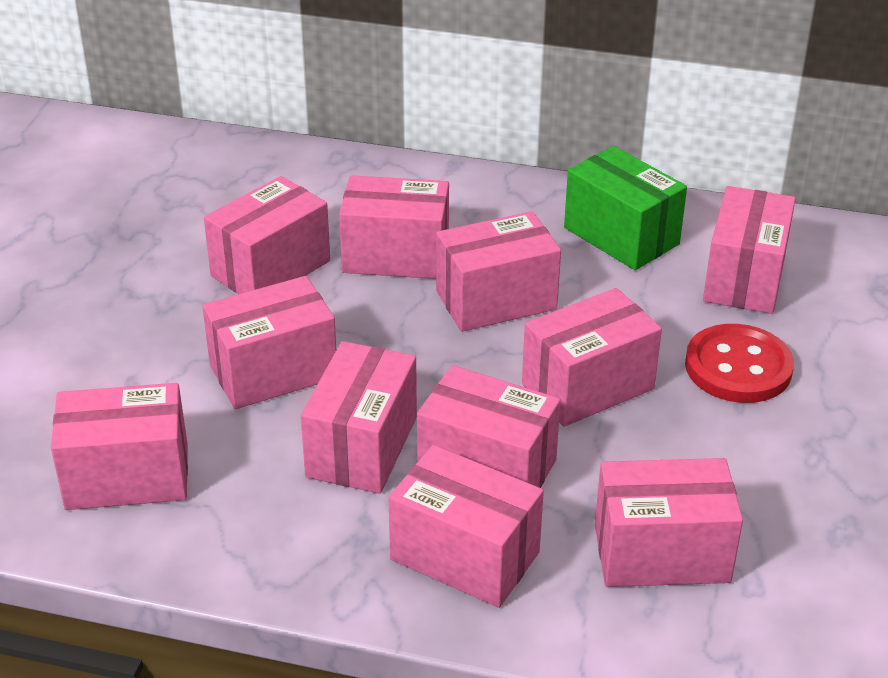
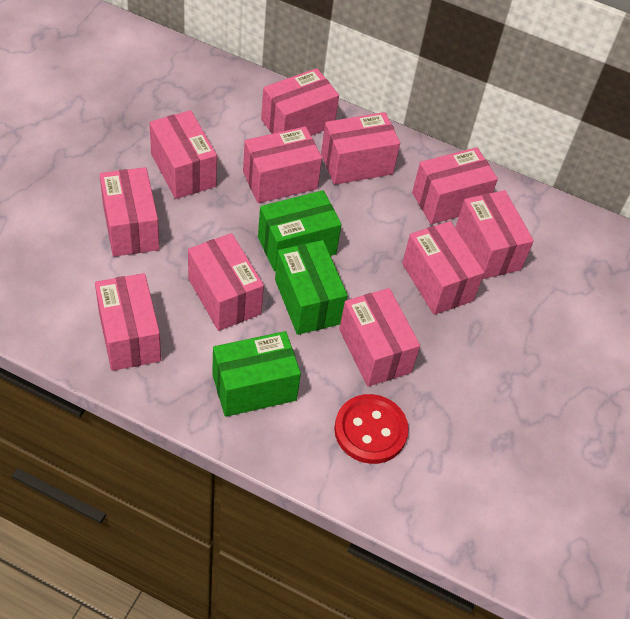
green box: 1 -> 3

